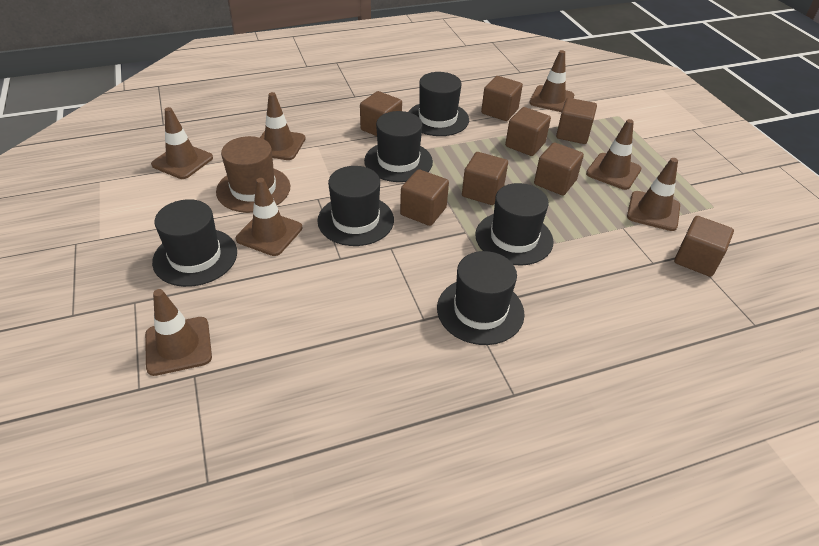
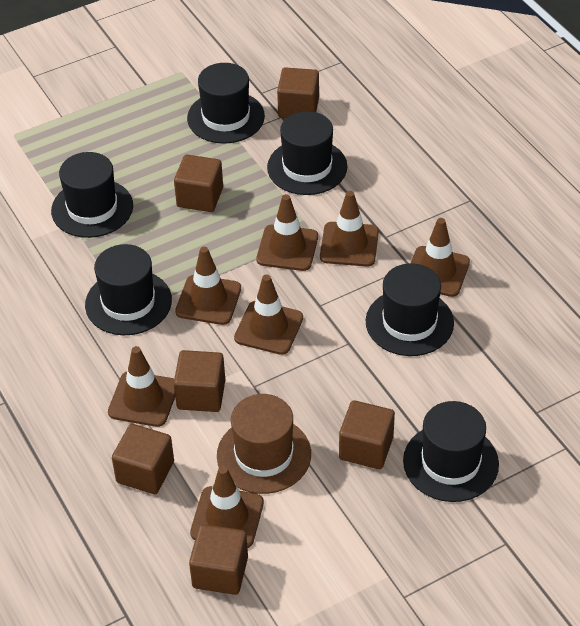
brown cube: 8 -> 6

